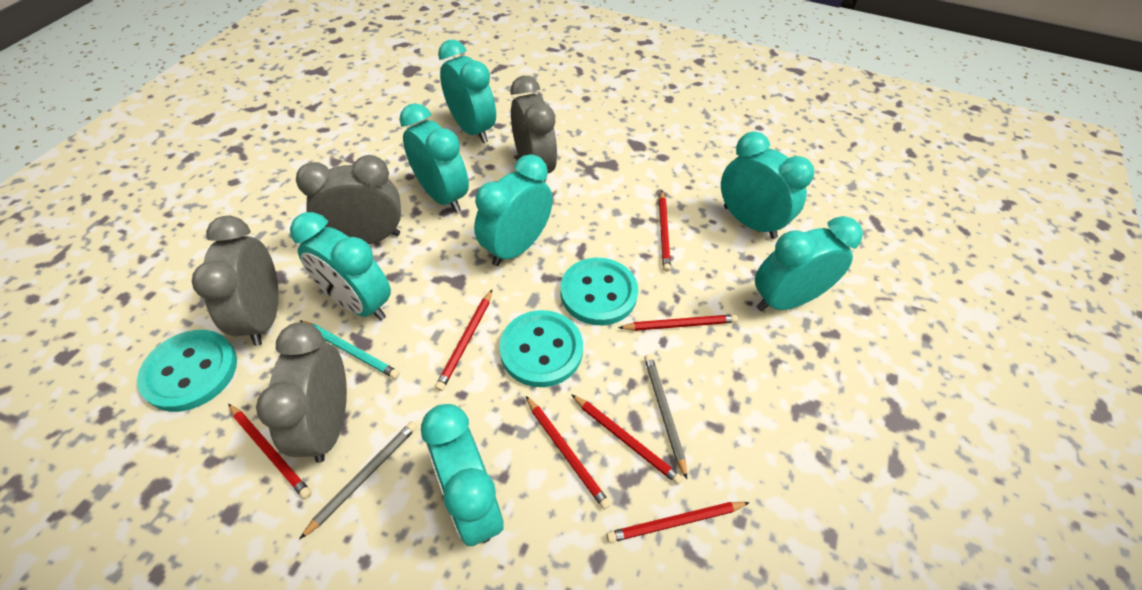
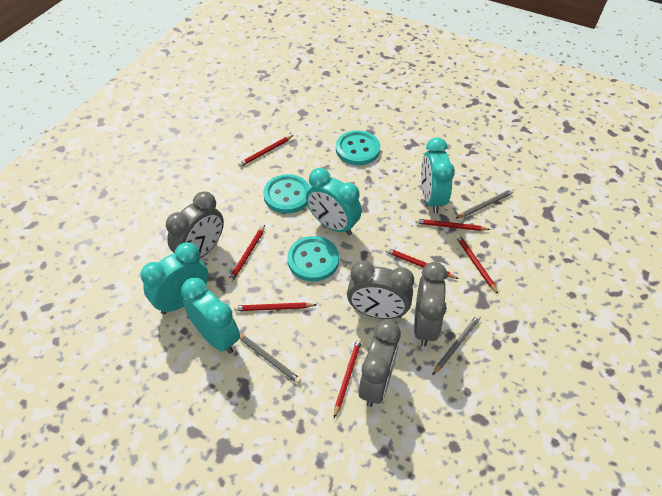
grey pencil: 2 -> 3
turquoise clock: 7 -> 4
turquoise pencil: 1 -> 0

